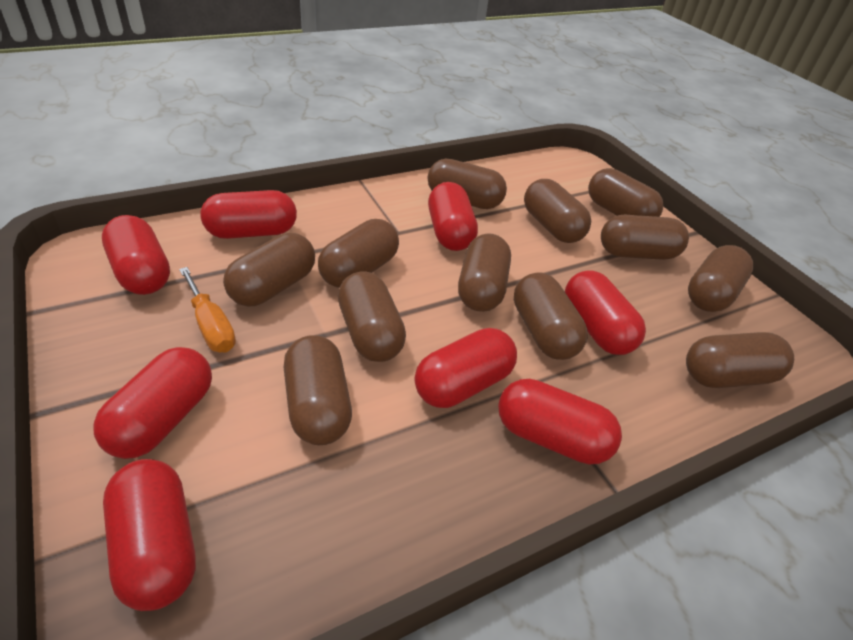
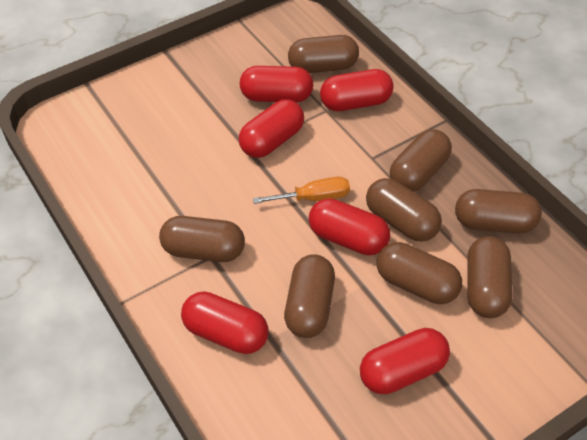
brown capsule: 12 -> 8
red capsule: 8 -> 6

